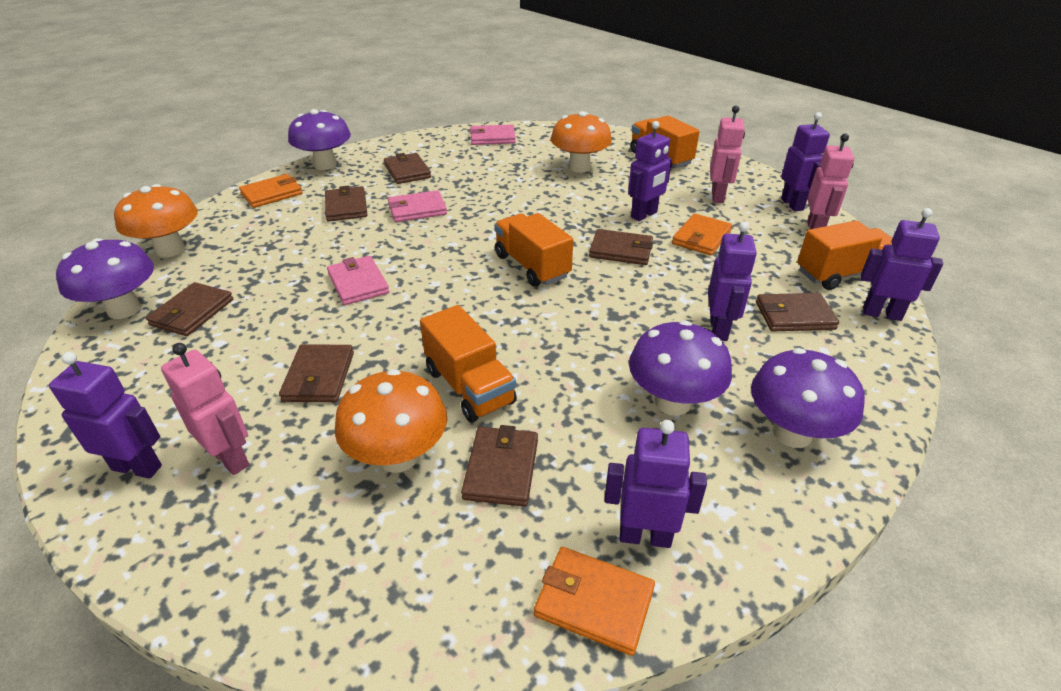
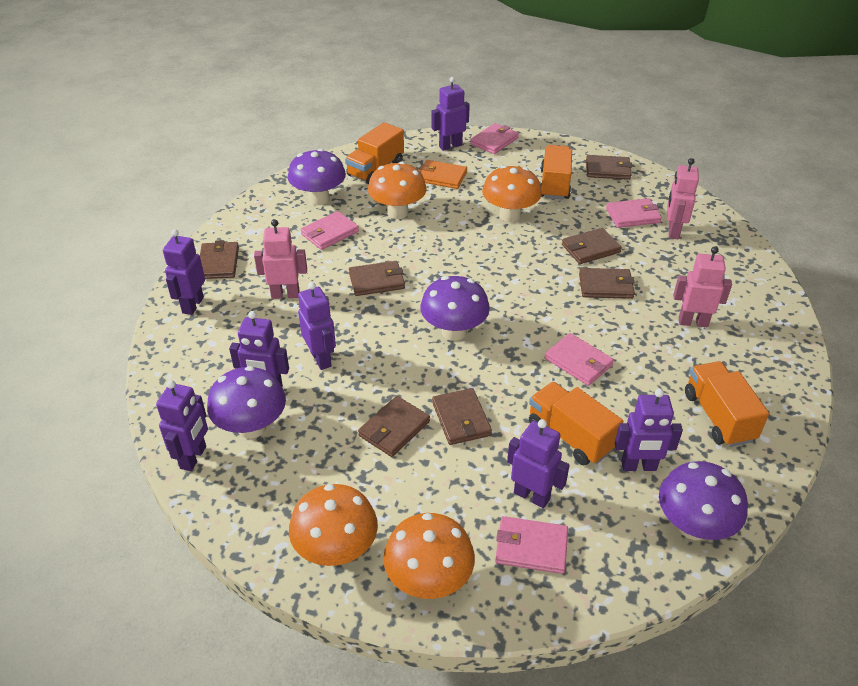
orange mushroom: 3 -> 4
orange wallet: 3 -> 1
pink wallet: 3 -> 5
purple robot: 6 -> 7

